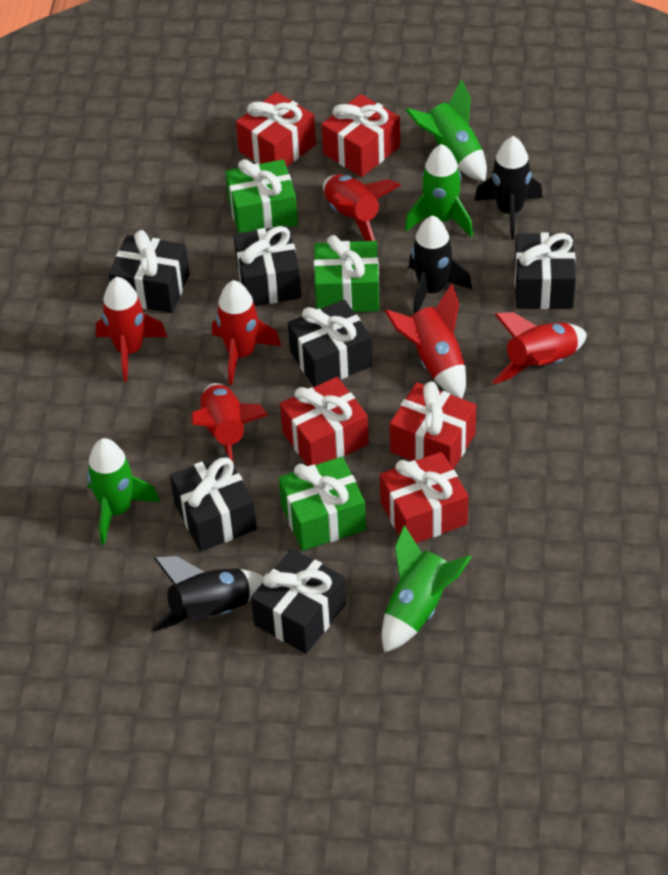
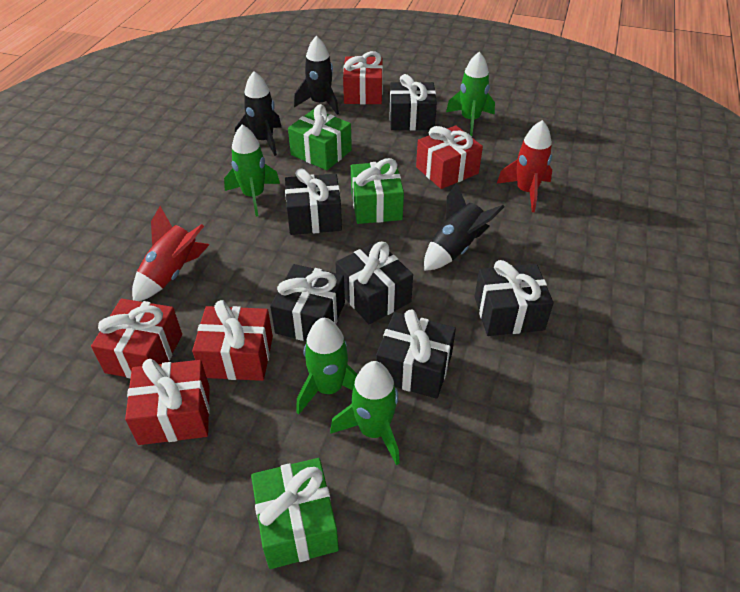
red rocket: 6 -> 2

